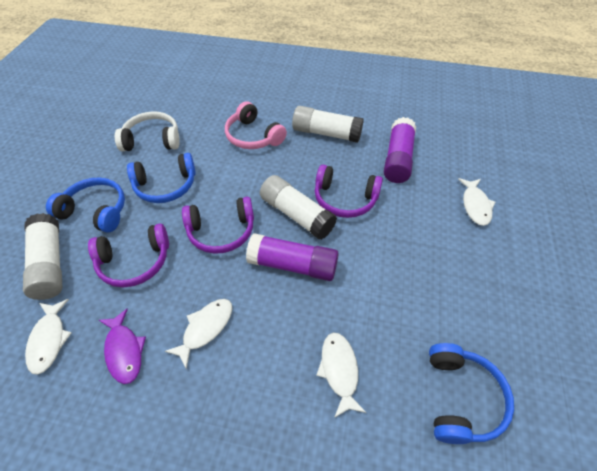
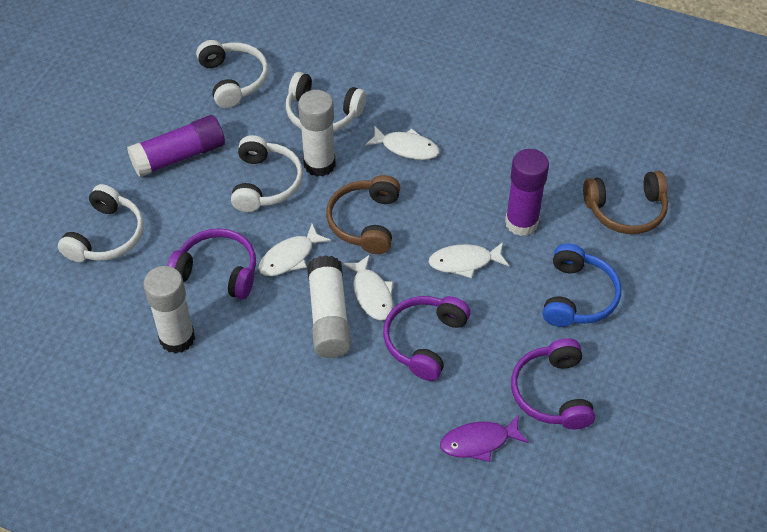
blue headphones: 3 -> 1
brown headphones: 0 -> 2
pink headphones: 1 -> 0
white headphones: 1 -> 4

